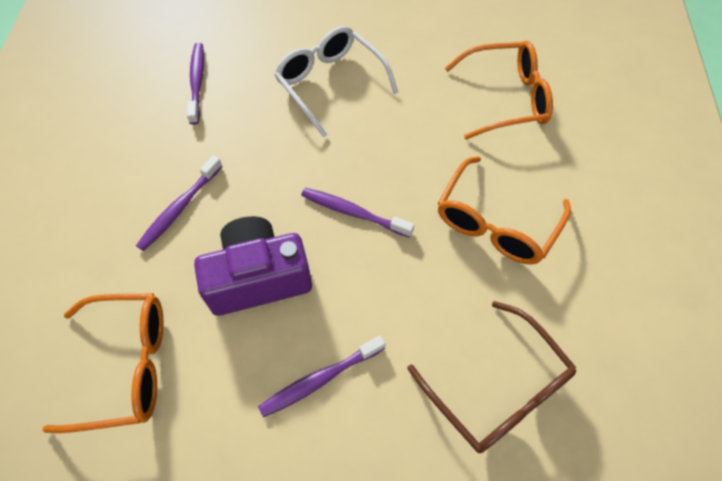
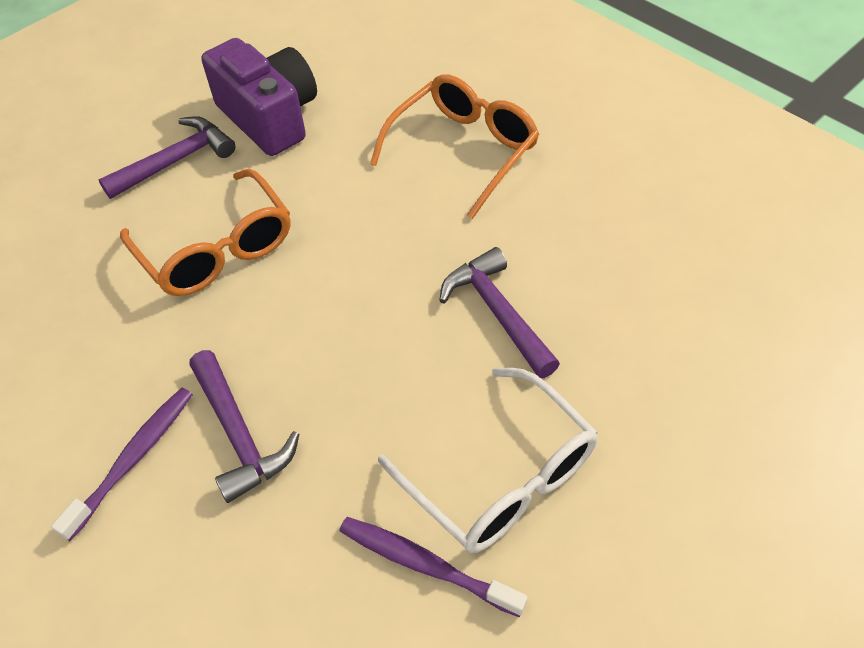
brown glasses: 1 -> 0
orange glasses: 3 -> 2
purple hammer: 0 -> 3
purple toothbrush: 4 -> 2

